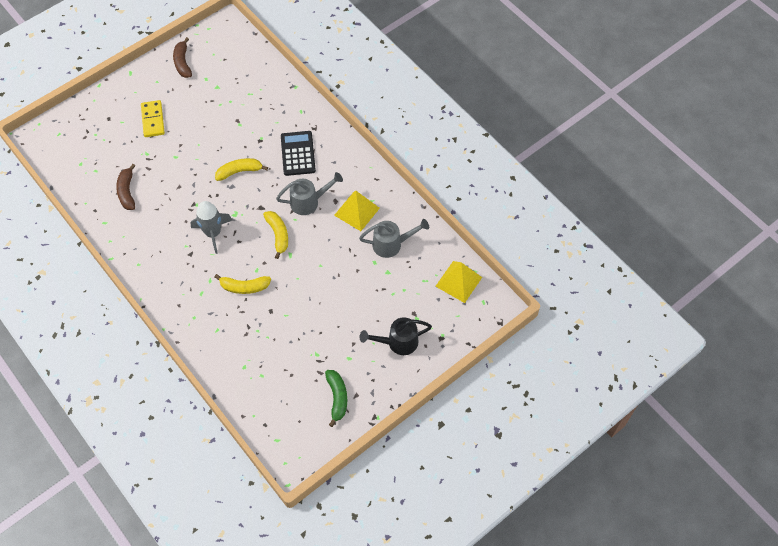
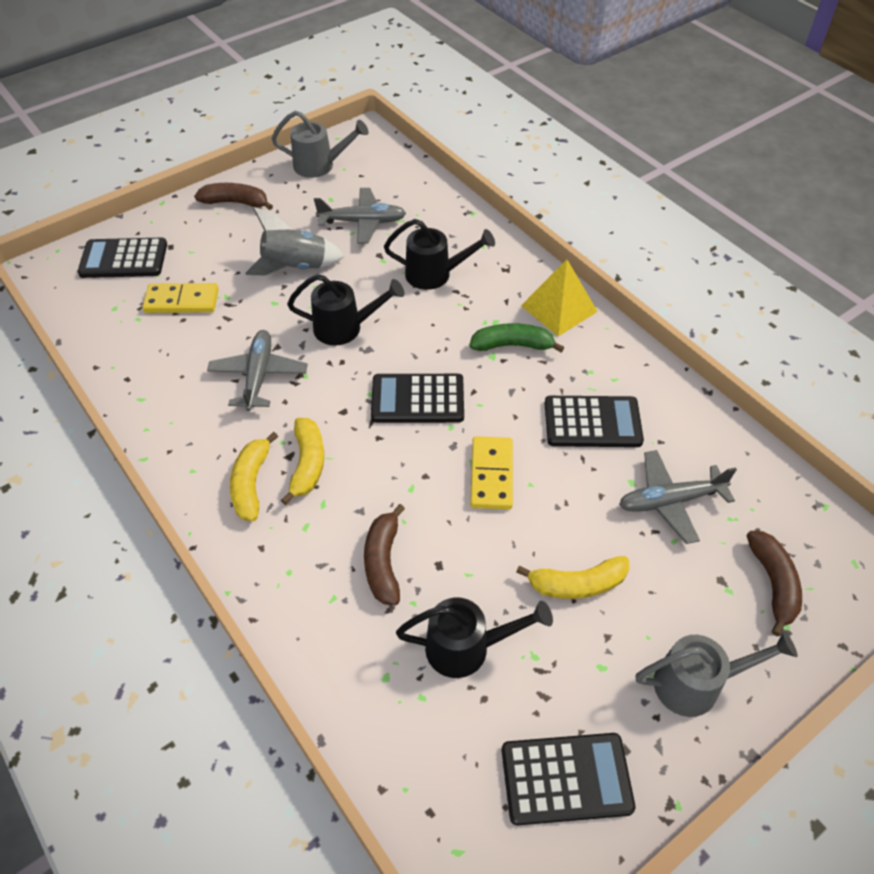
black calculator: 1 -> 4
black watering can: 1 -> 3
brown banana: 2 -> 3
grey plane: 0 -> 3
yellow domino: 1 -> 2
yellow pyramid: 2 -> 1

